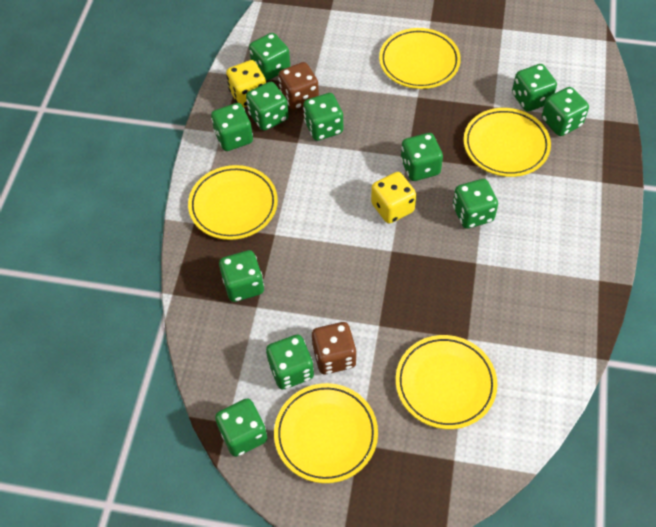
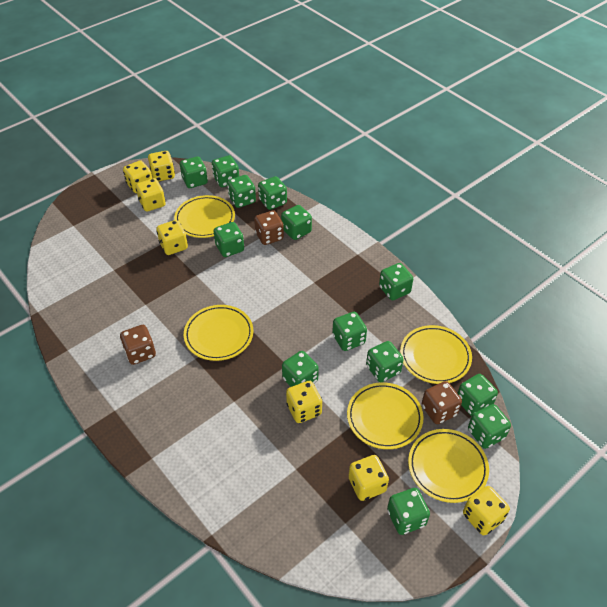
brown dice: 2 -> 3
green dice: 11 -> 13
yellow dice: 2 -> 7

